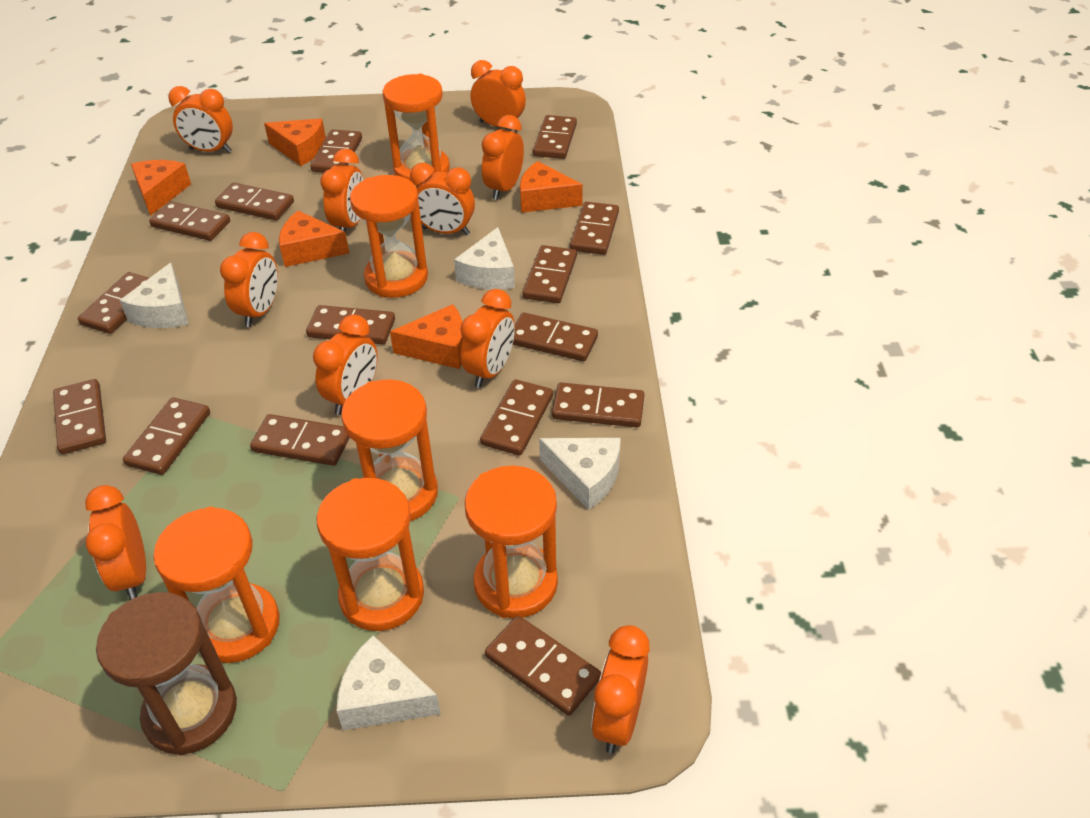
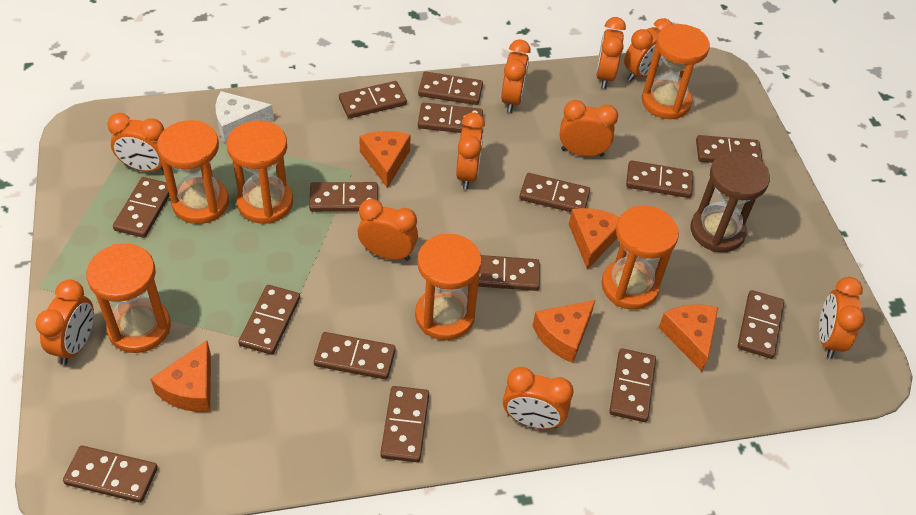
white cheese: 4 -> 1

